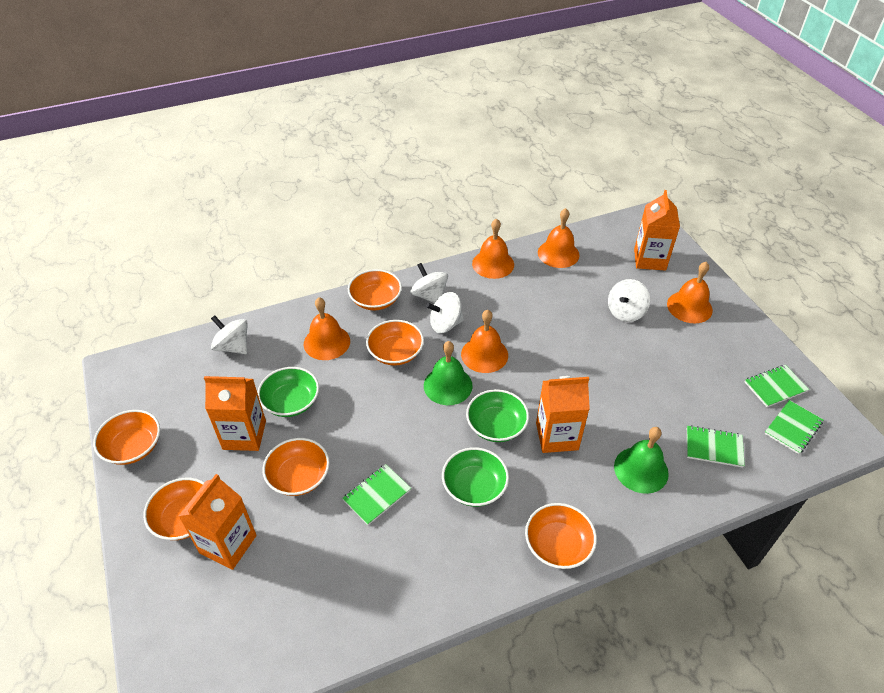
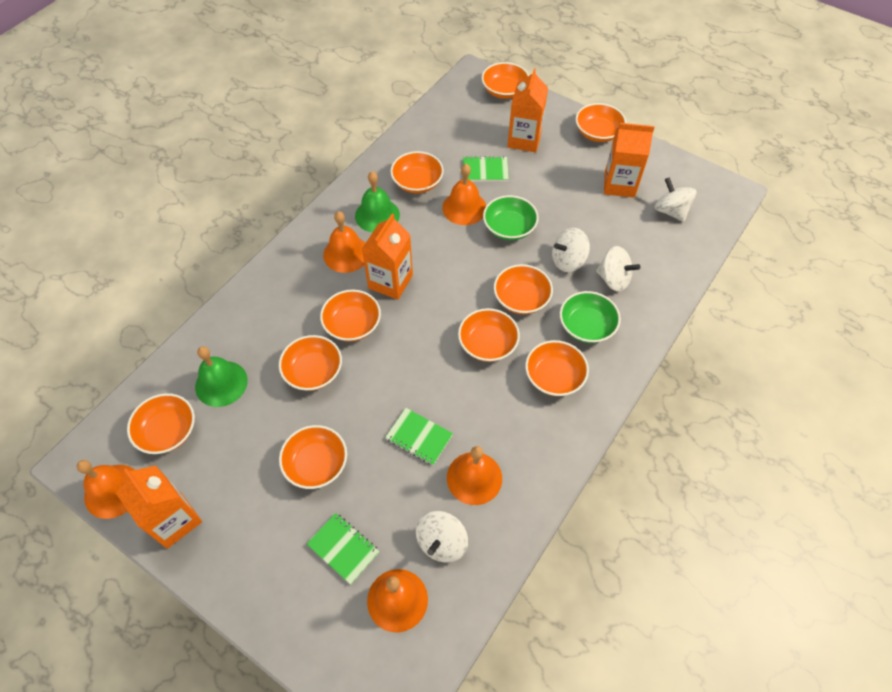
green bowl: 3 -> 2
green notebook: 4 -> 3
orange bowl: 6 -> 10

